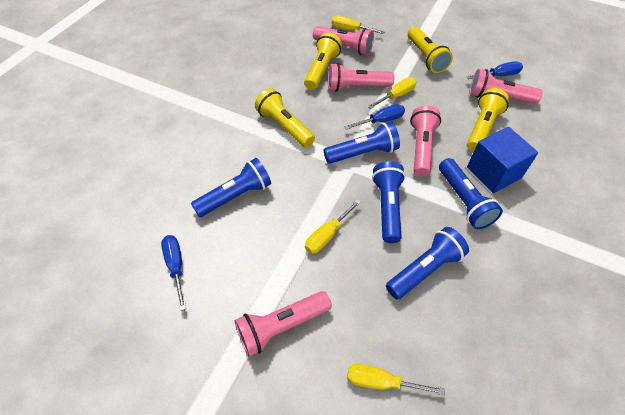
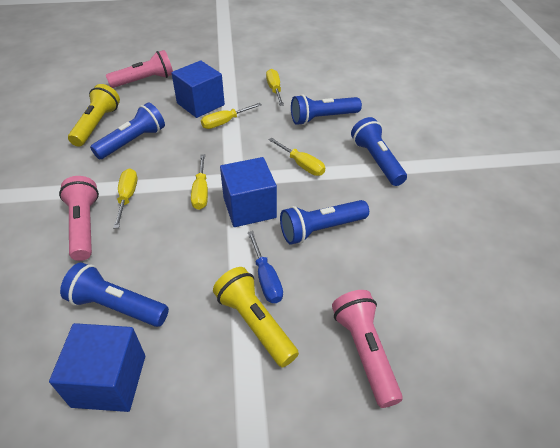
blue cube: 1 -> 3
blue screwdriver: 3 -> 1
pink flashlight: 5 -> 3
yellow flashlight: 4 -> 2
yellow screwdriver: 4 -> 5

